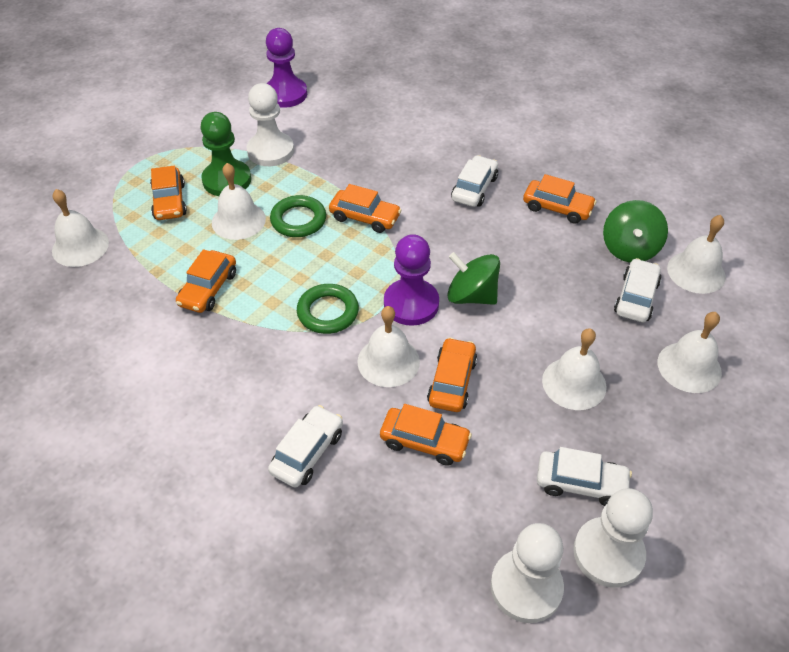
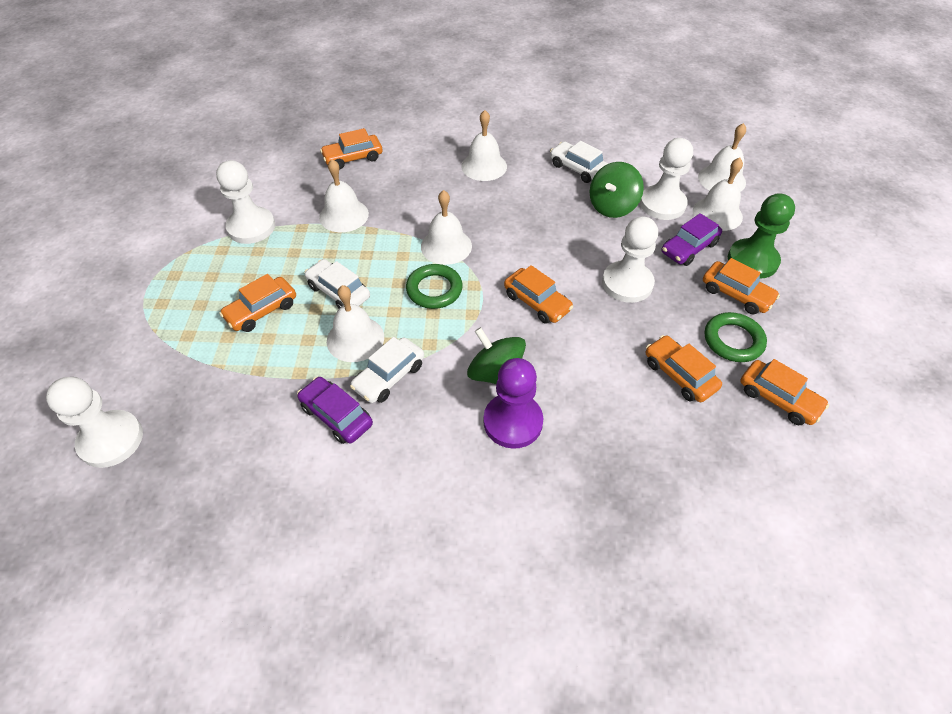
purple car: 0 -> 2
purple pawn: 2 -> 1
white car: 4 -> 3
white pawn: 3 -> 4

